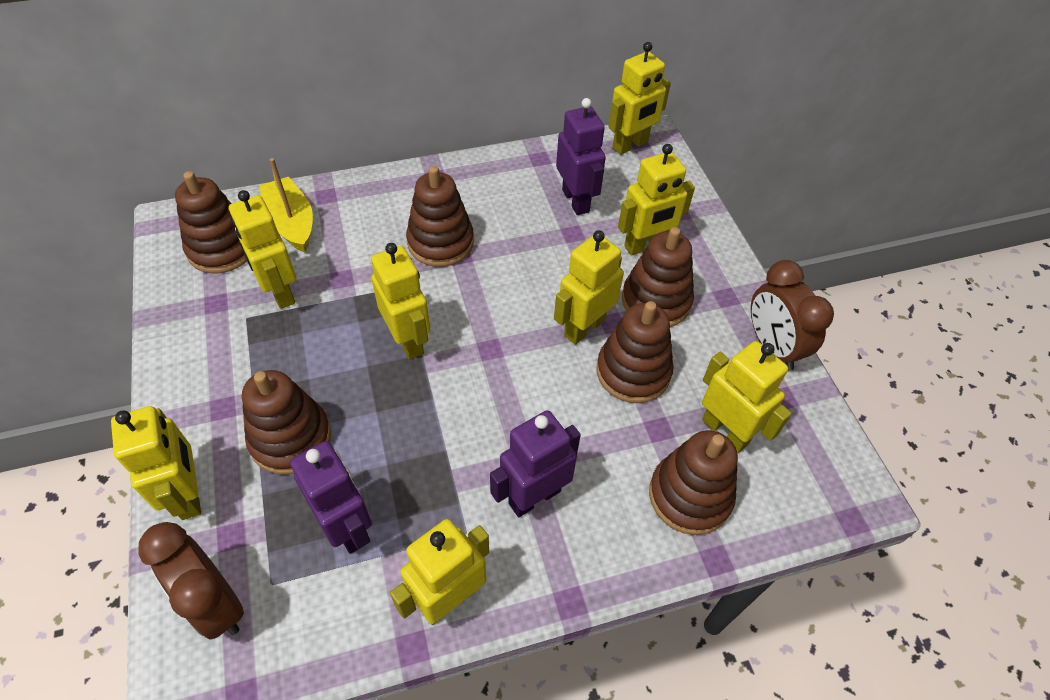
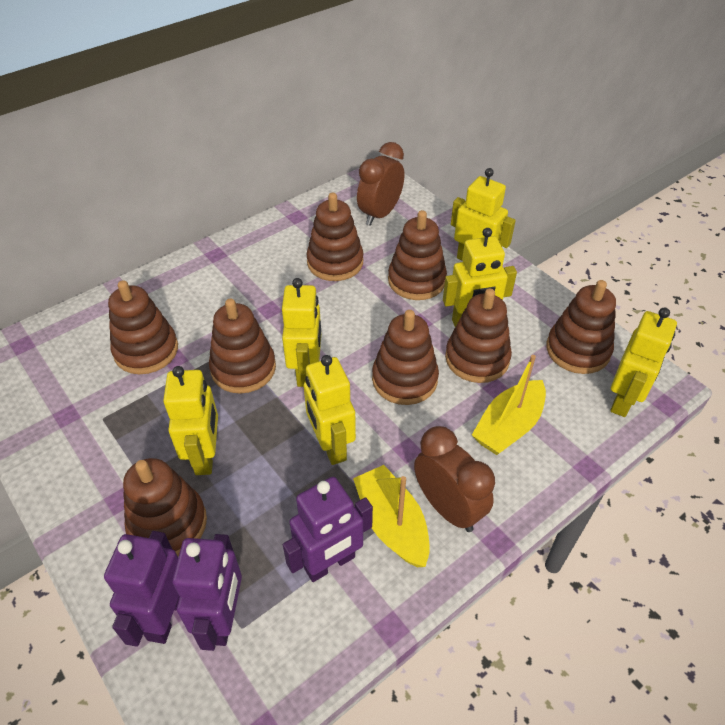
brown stacking toy: 6 -> 8
yellow boat: 1 -> 2
yellow robot: 8 -> 6

